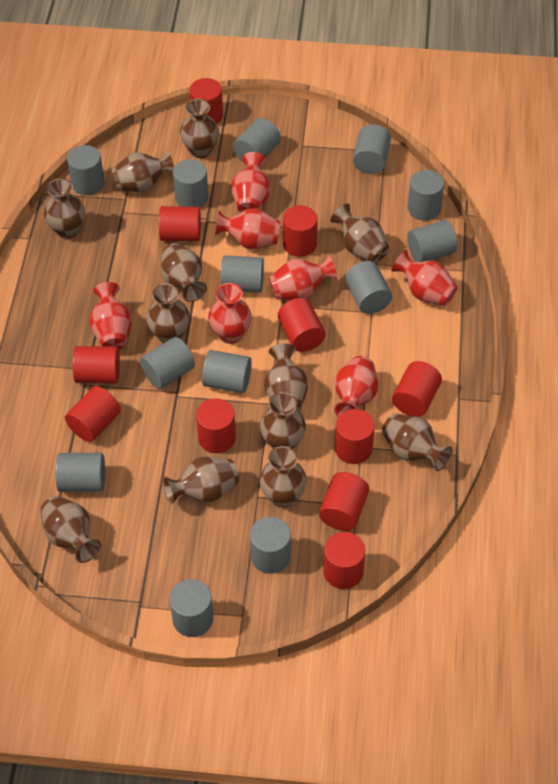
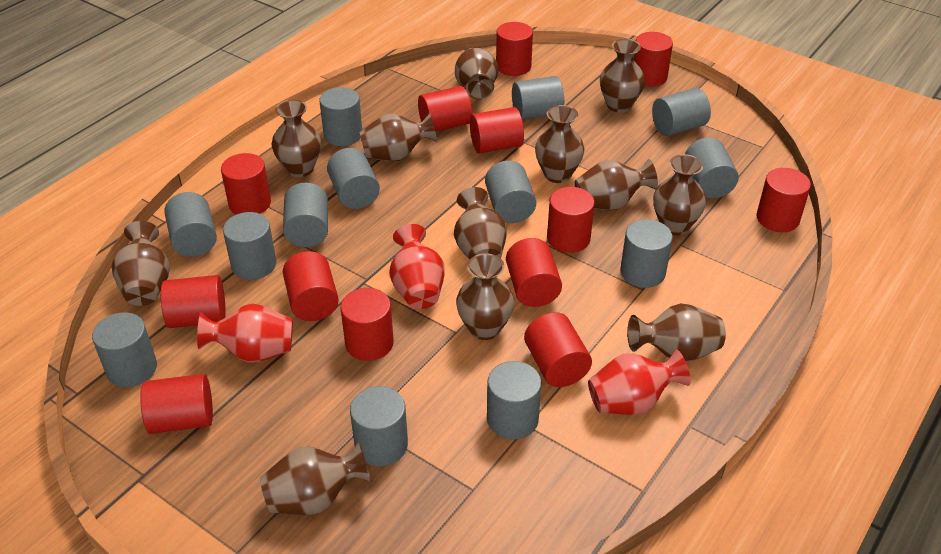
red cylinder: 11 -> 13
red vase: 7 -> 3

